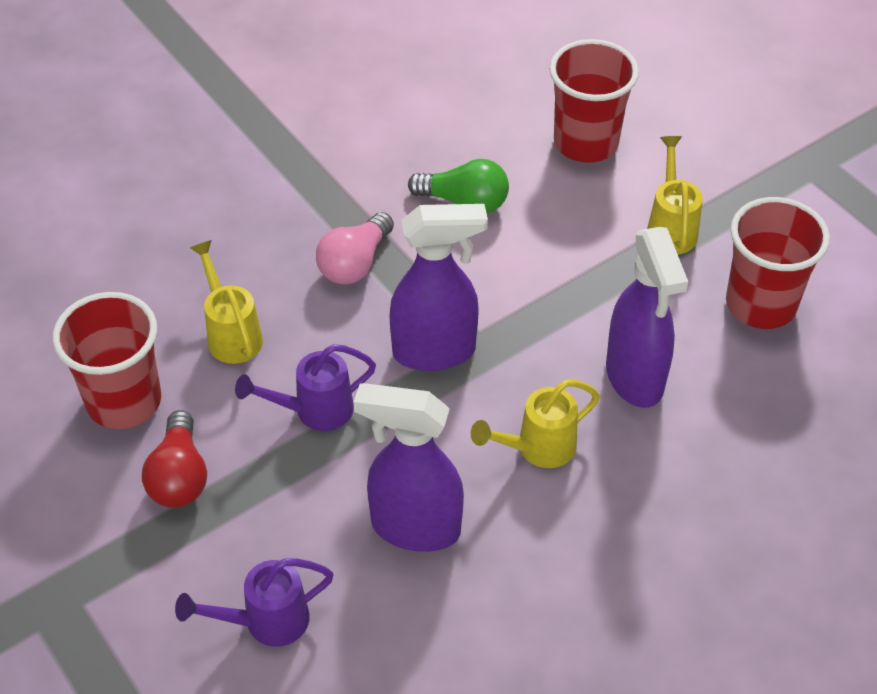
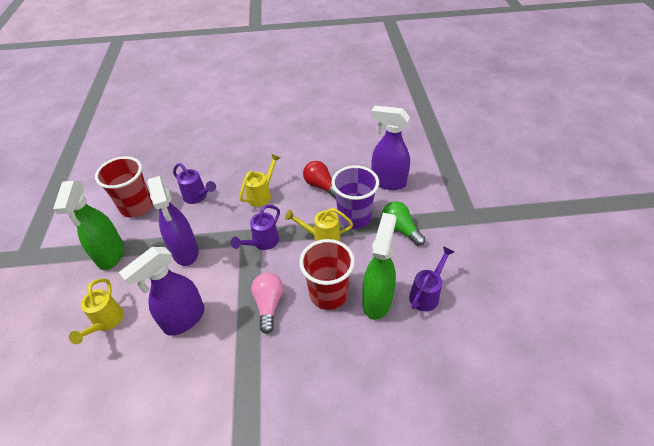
green spray bottle: 0 -> 2
purple cup: 0 -> 1
purple watering can: 2 -> 3
red cup: 3 -> 2

